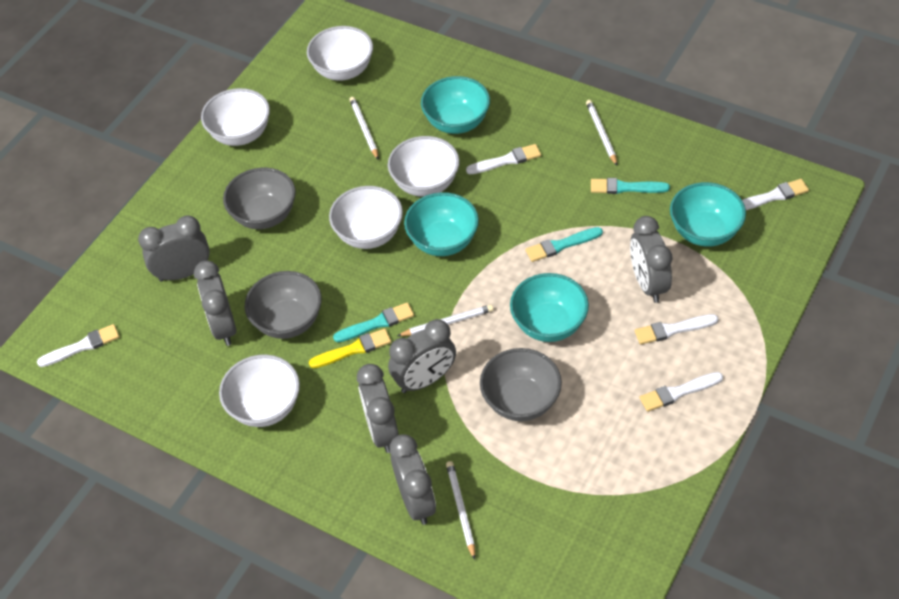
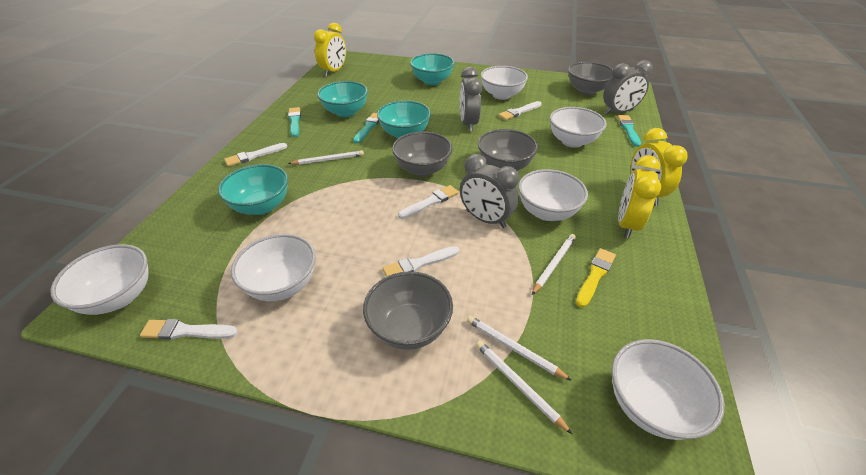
grey bowl: 3 -> 4
grey clock: 6 -> 3
white bowl: 5 -> 6
yellow clock: 0 -> 3

